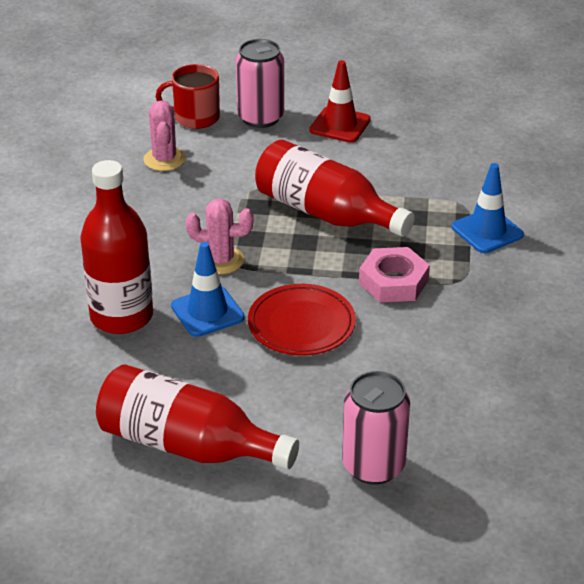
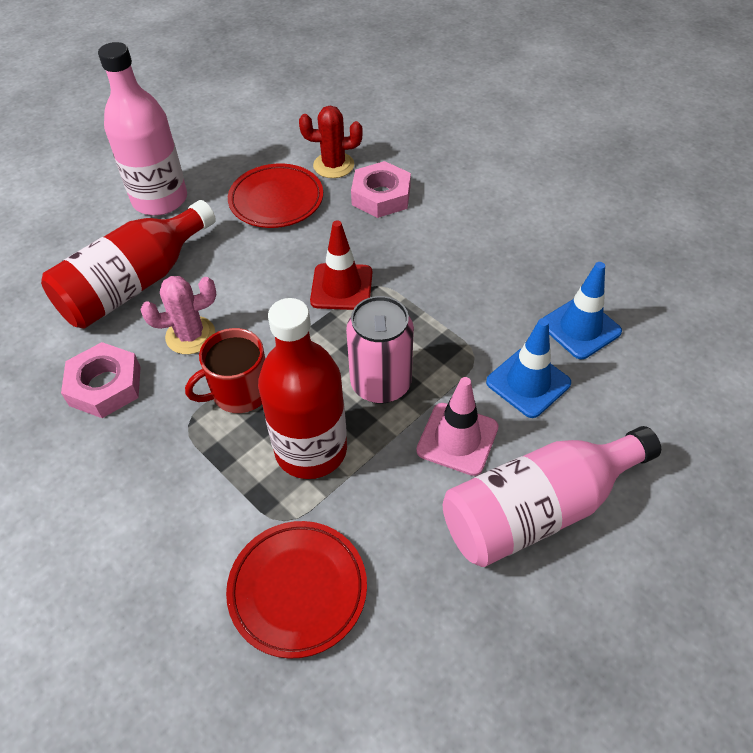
pink bottle: 0 -> 2
pink cactus: 2 -> 1
pink can: 2 -> 1
pink nut: 1 -> 2
pink traffic cone: 0 -> 1
red bottle: 3 -> 2
red cactus: 0 -> 1
red plate: 1 -> 2

